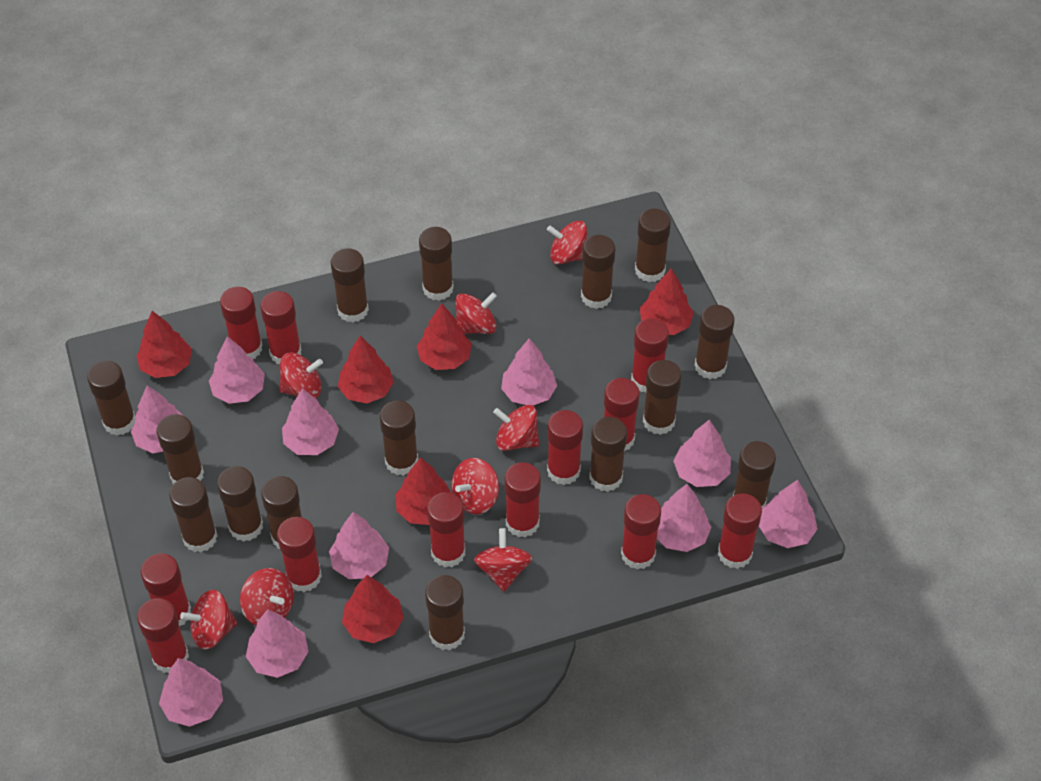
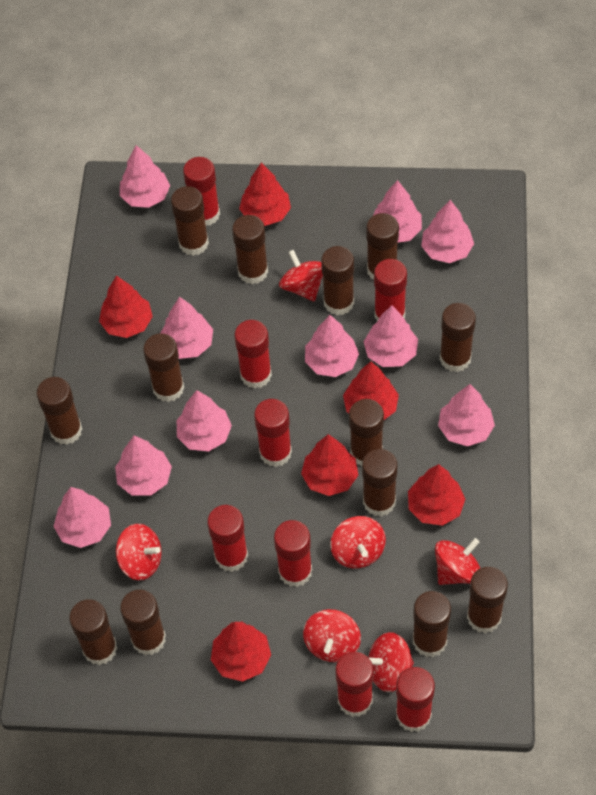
brown glue stick: 15 -> 13
red glue stick: 12 -> 8
red spinning top: 8 -> 6

